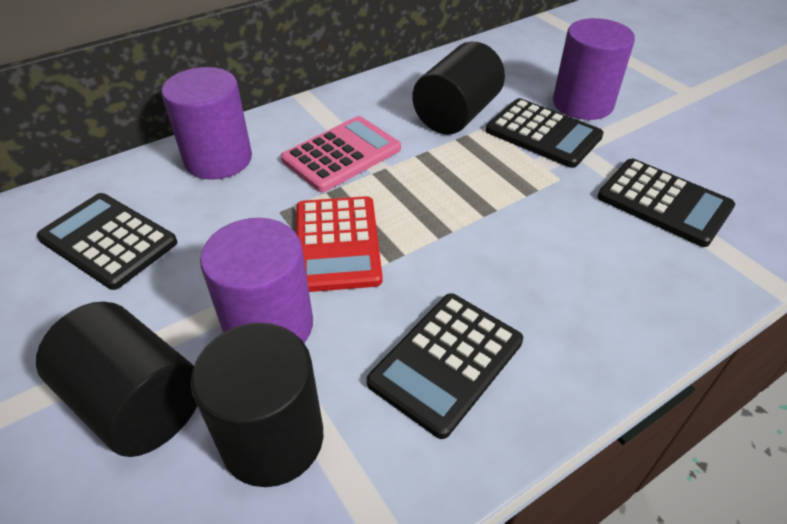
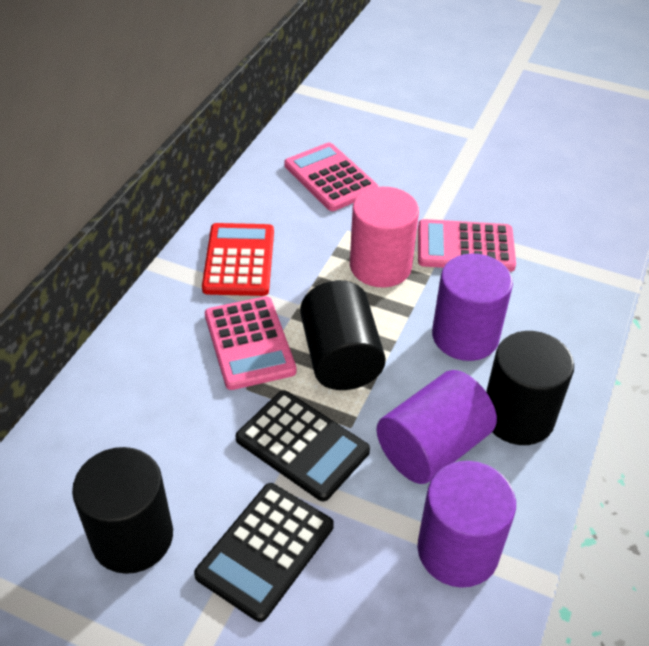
black calculator: 4 -> 2
pink calculator: 1 -> 3
pink cylinder: 0 -> 1

